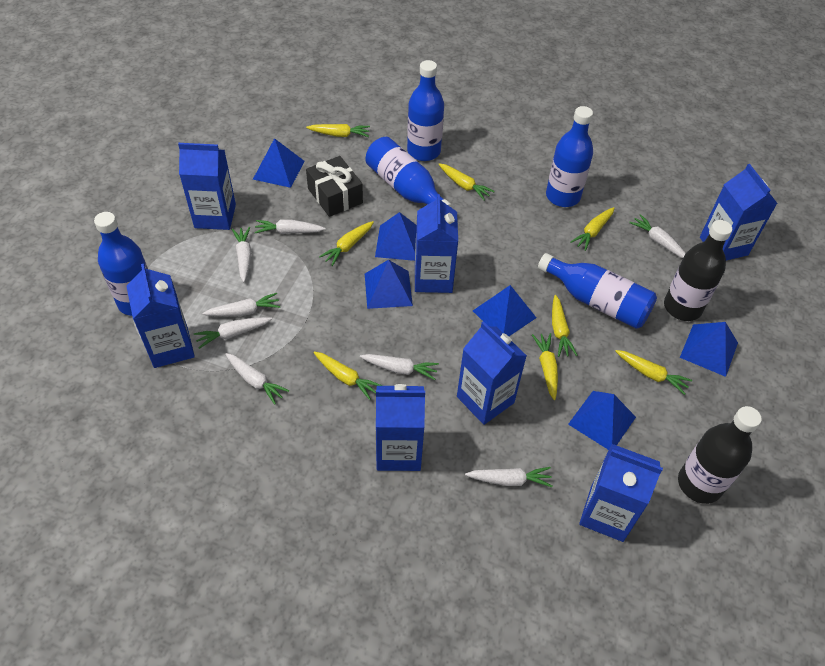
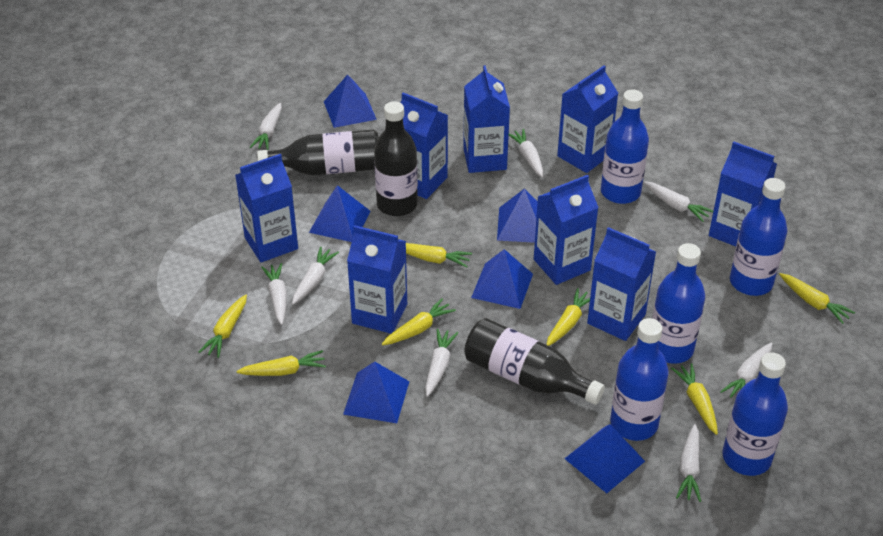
black bottle: 2 -> 3
black gift: 1 -> 0
blue carton: 7 -> 8
yellow carrot: 8 -> 7

